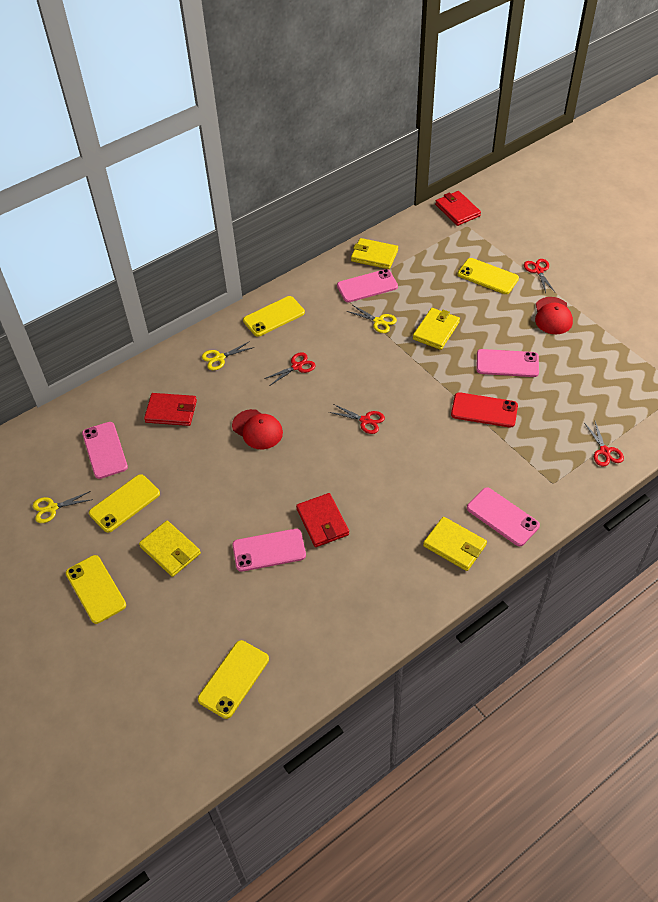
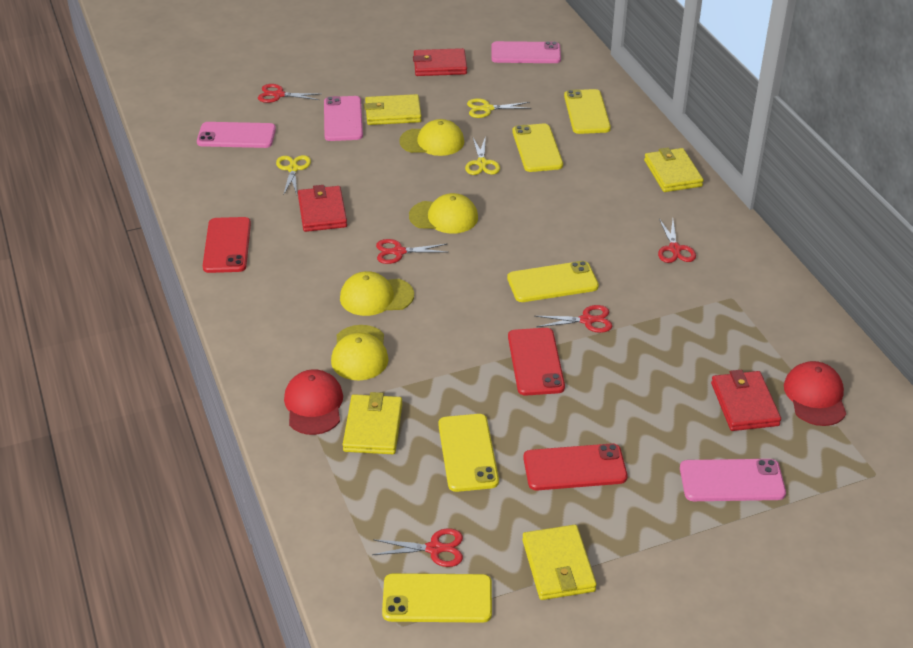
pink phone: 5 -> 4
red phone: 1 -> 3
red scissors: 4 -> 5
yellow cap: 0 -> 4

